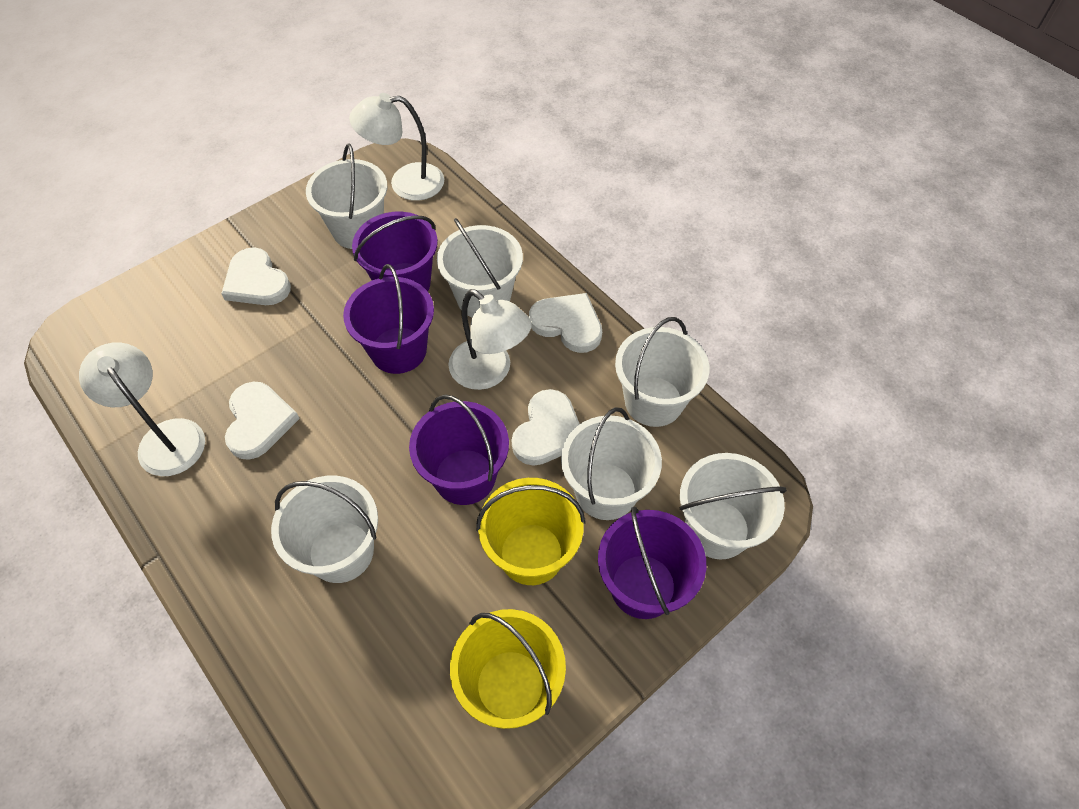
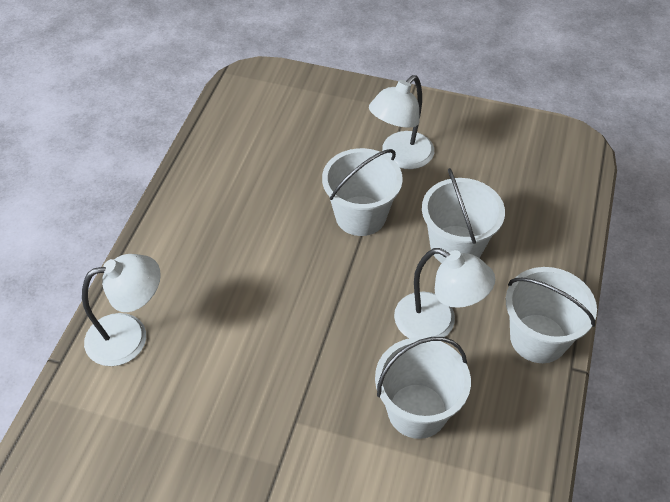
purple bucket: 4 -> 0
white bucket: 6 -> 4
white heart: 4 -> 0
yellow bucket: 2 -> 0

